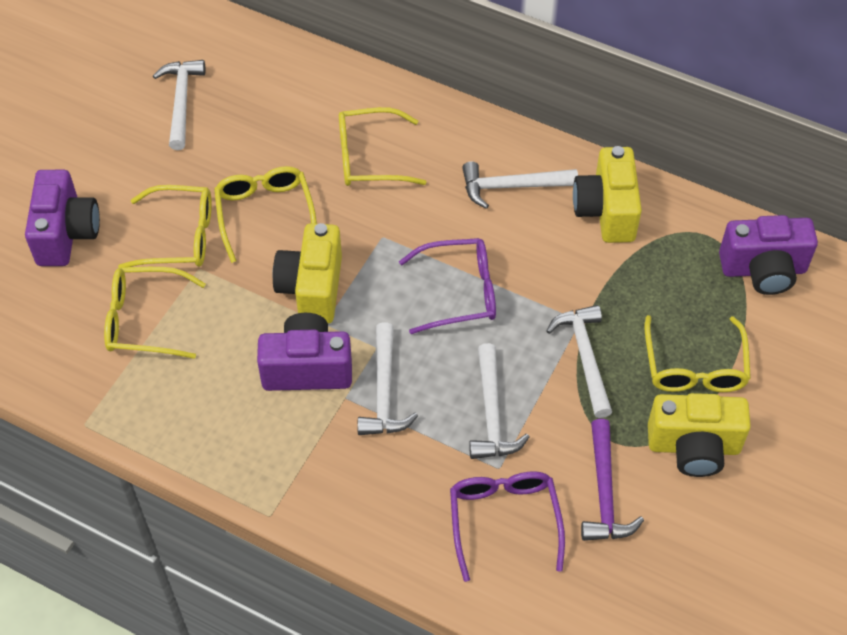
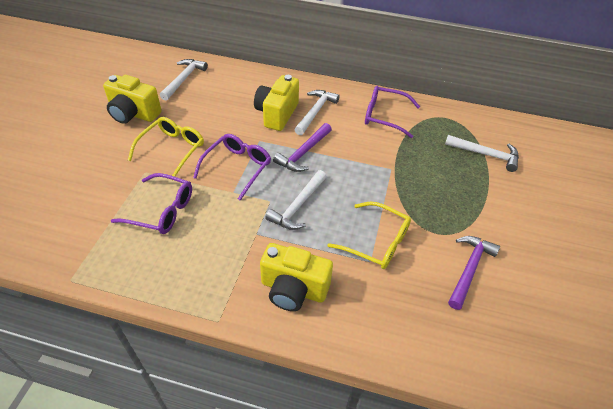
purple camera: 3 -> 0
purple glasses: 2 -> 3
purple hammer: 1 -> 2
white hammer: 5 -> 4
yellow glasses: 5 -> 2

